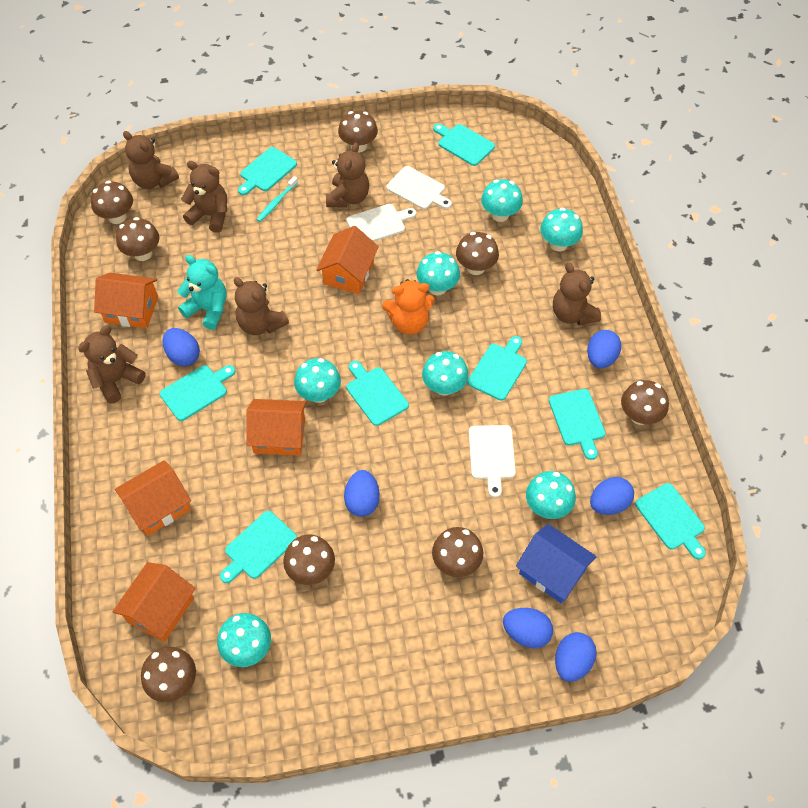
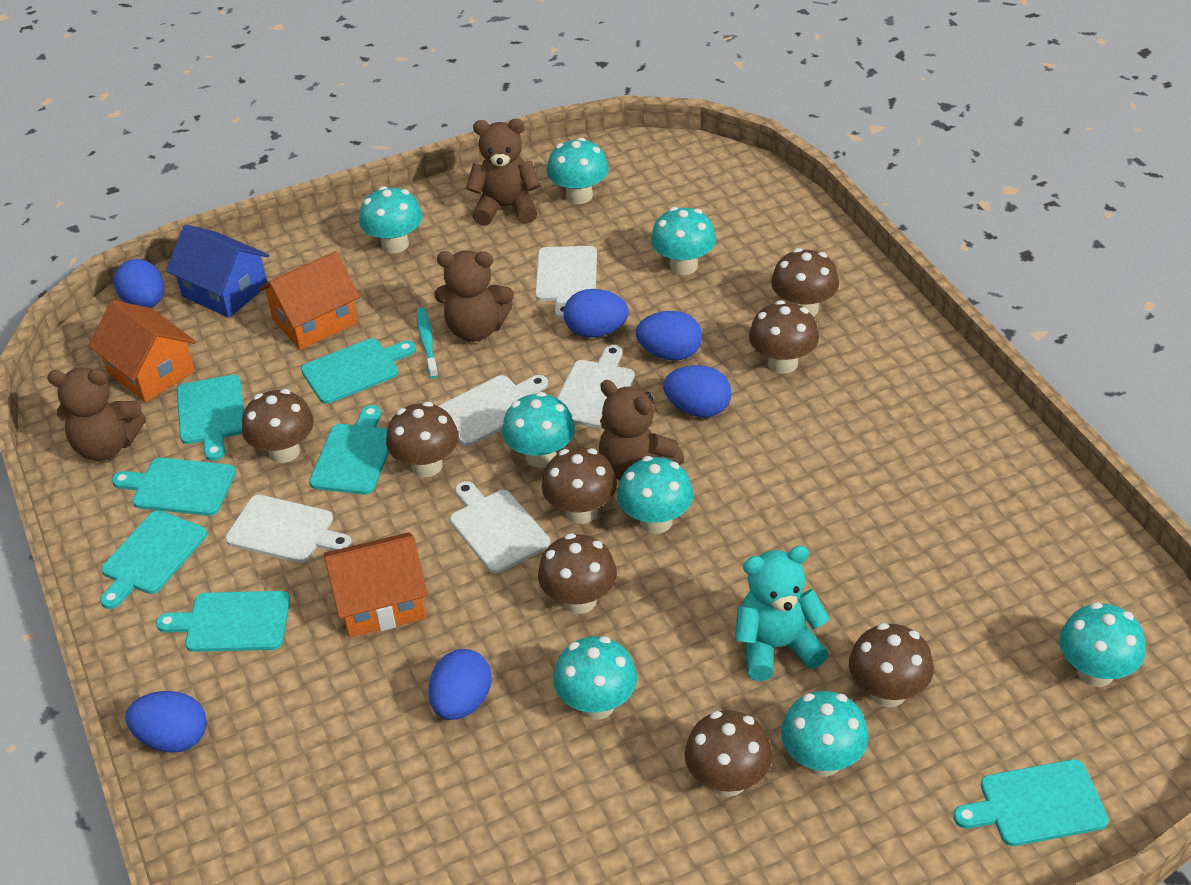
brown teddy bear: 6 -> 4
orange house: 5 -> 3
orange teddy bear: 1 -> 0
turquoise cutting board: 8 -> 7
turquoise mushroom: 7 -> 8
white cutting board: 3 -> 5

